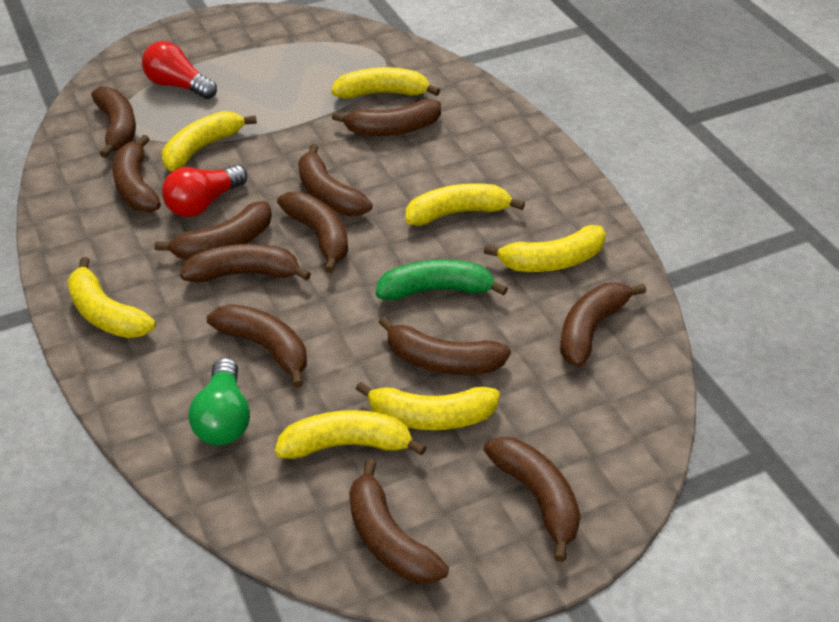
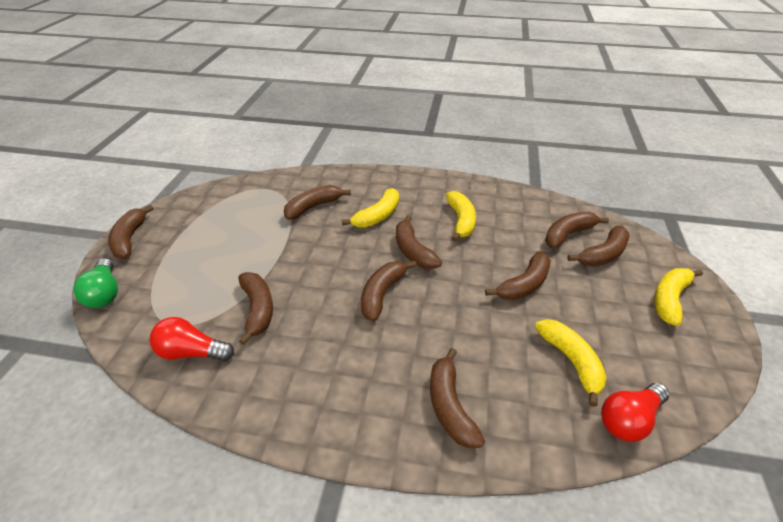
brown banana: 12 -> 9
green banana: 1 -> 0
yellow banana: 7 -> 4

